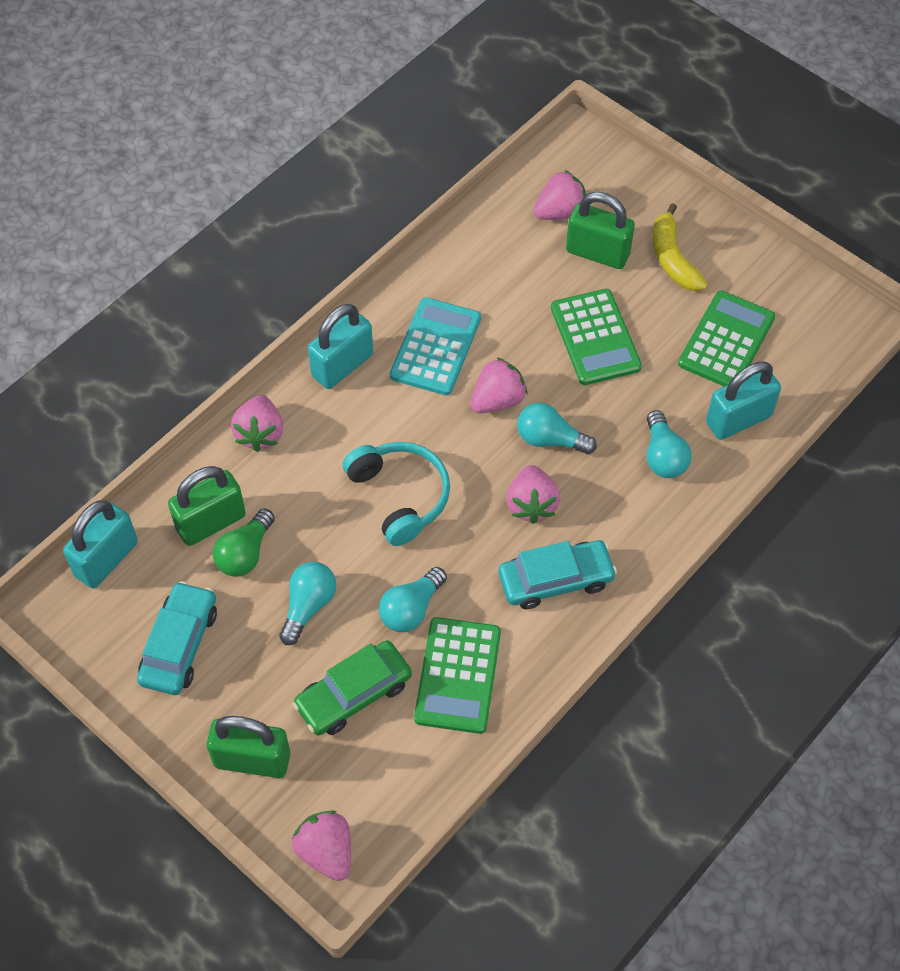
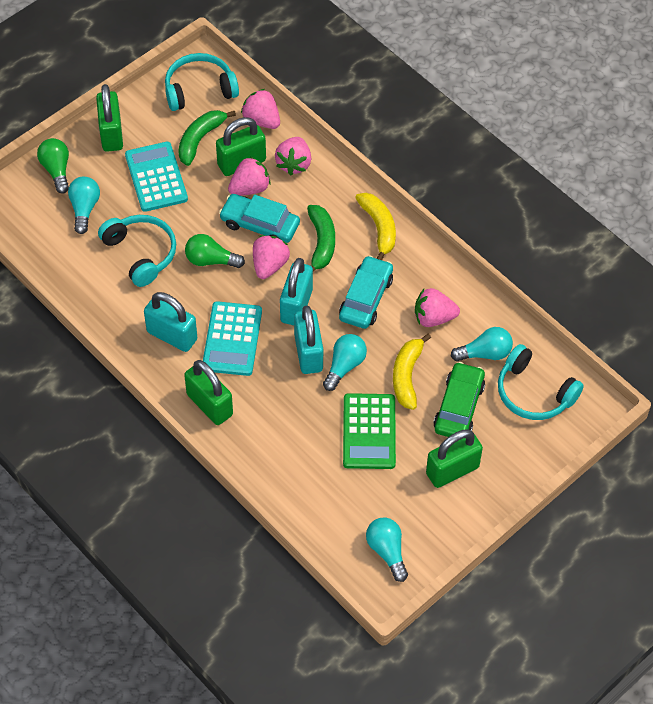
green banana: 0 -> 2
green calculator: 3 -> 1
green light bulb: 1 -> 2
green padlock: 3 -> 4
turquoise calculator: 1 -> 2
turquoise headphones: 1 -> 3
yellow banana: 1 -> 2

